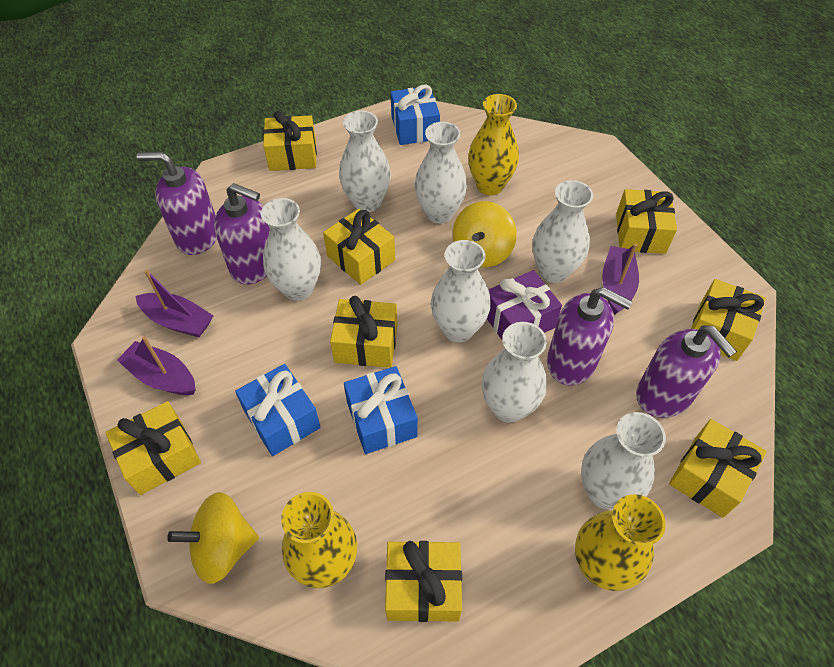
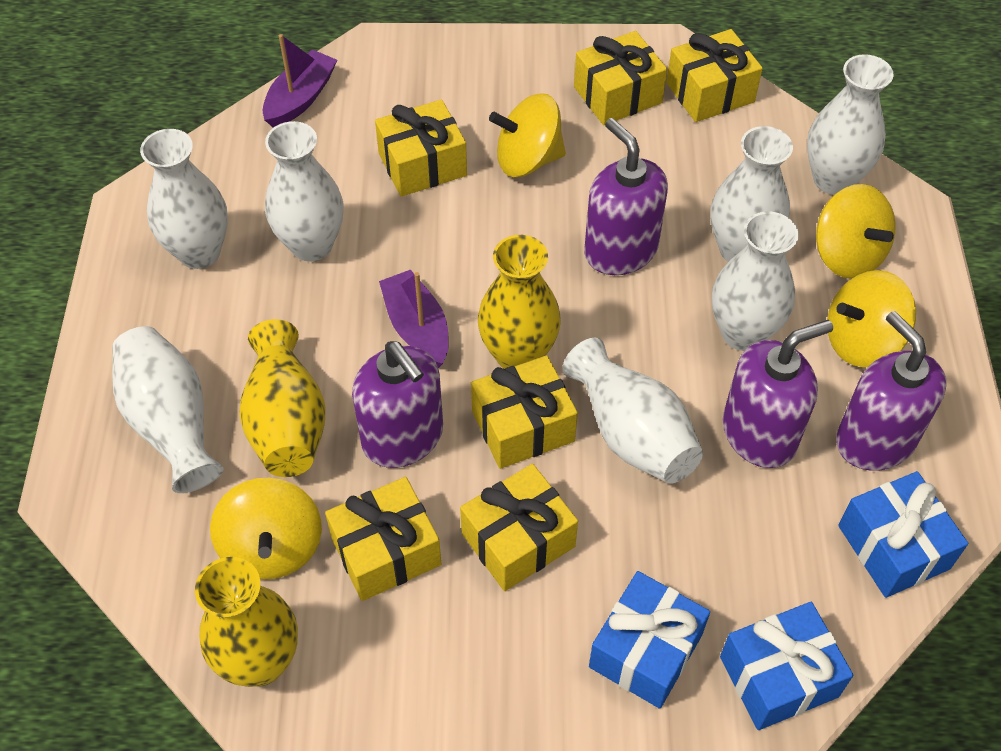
purple boat: 3 -> 2
purple gift: 1 -> 0
yellow gift: 8 -> 6
yellow spinning top: 2 -> 4

